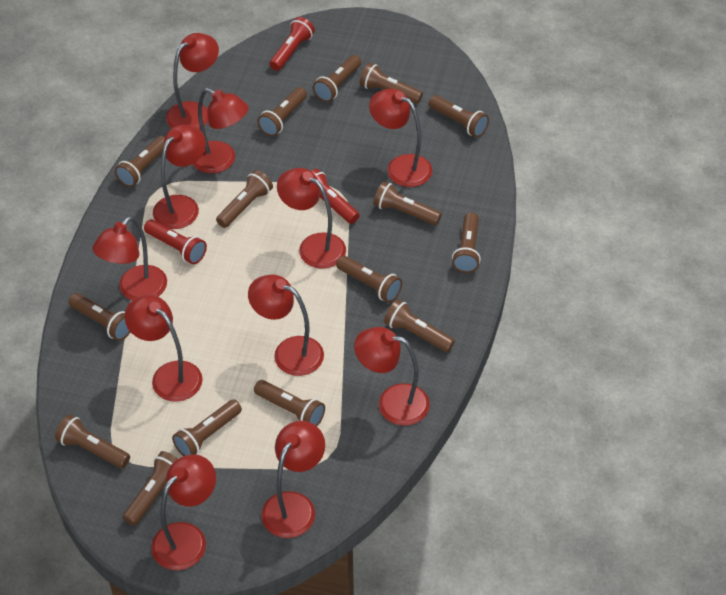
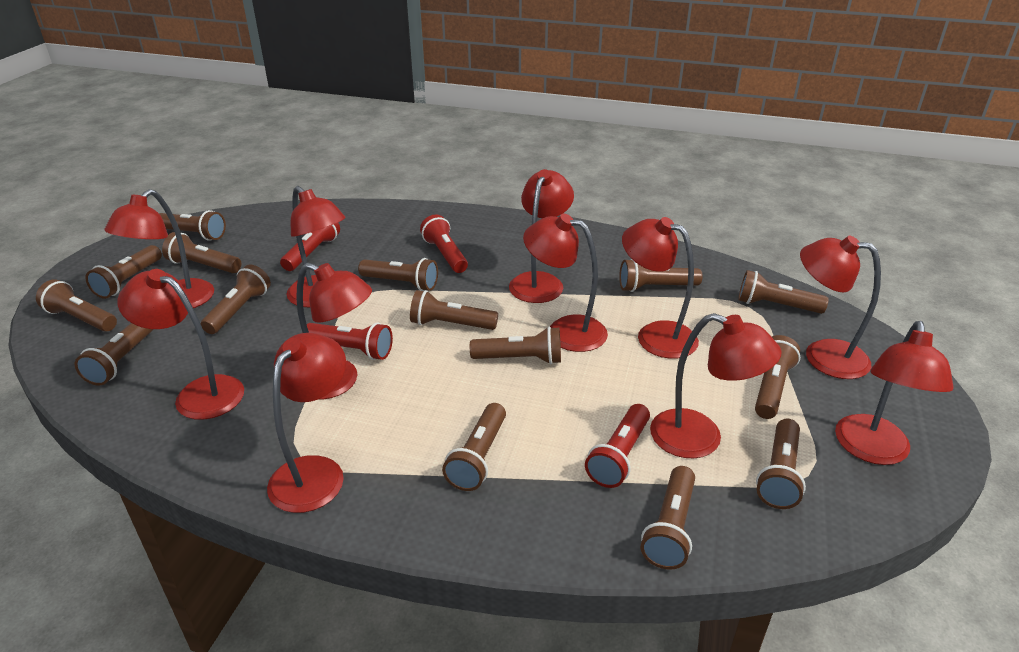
red flashlight: 3 -> 4

